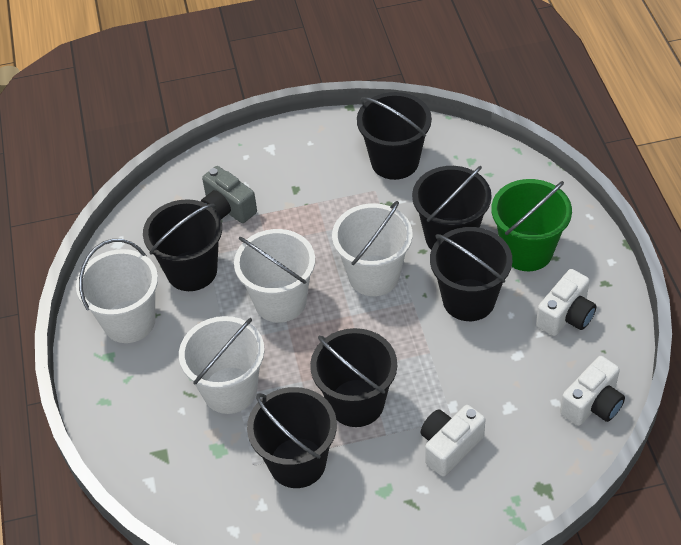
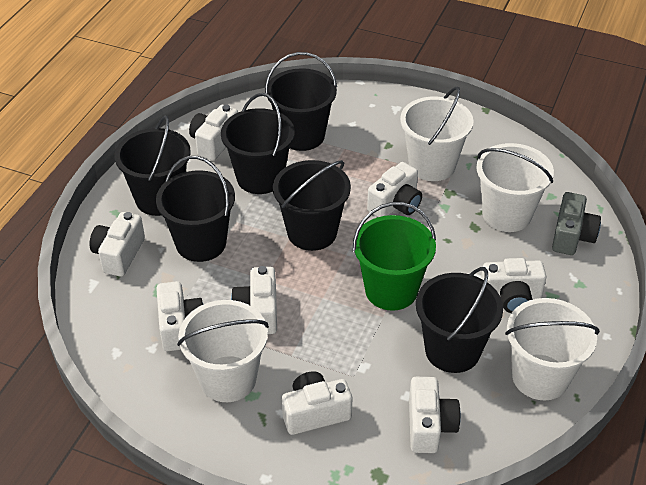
white camera: 3 -> 8

